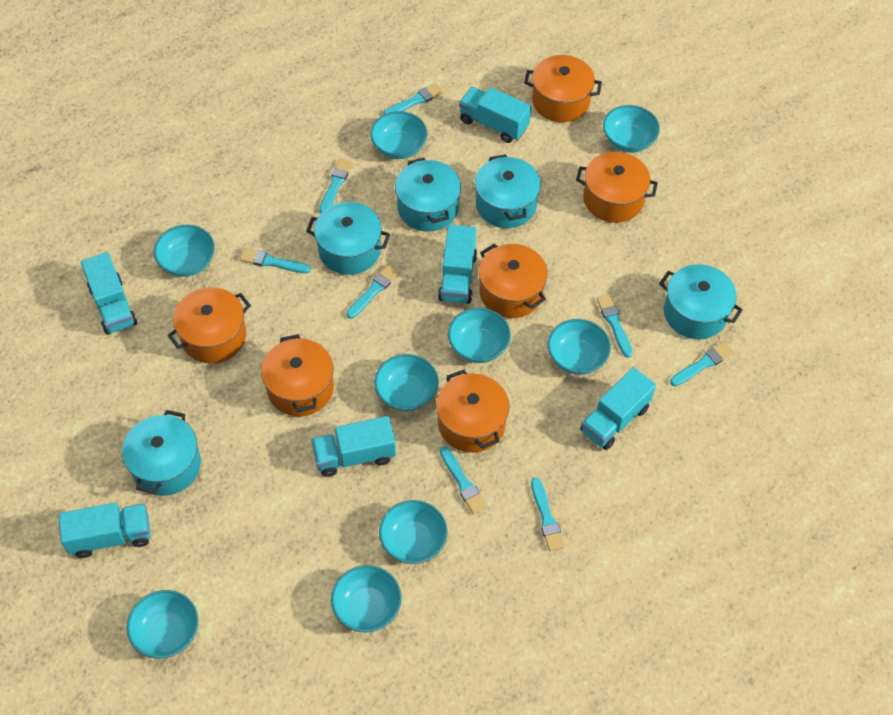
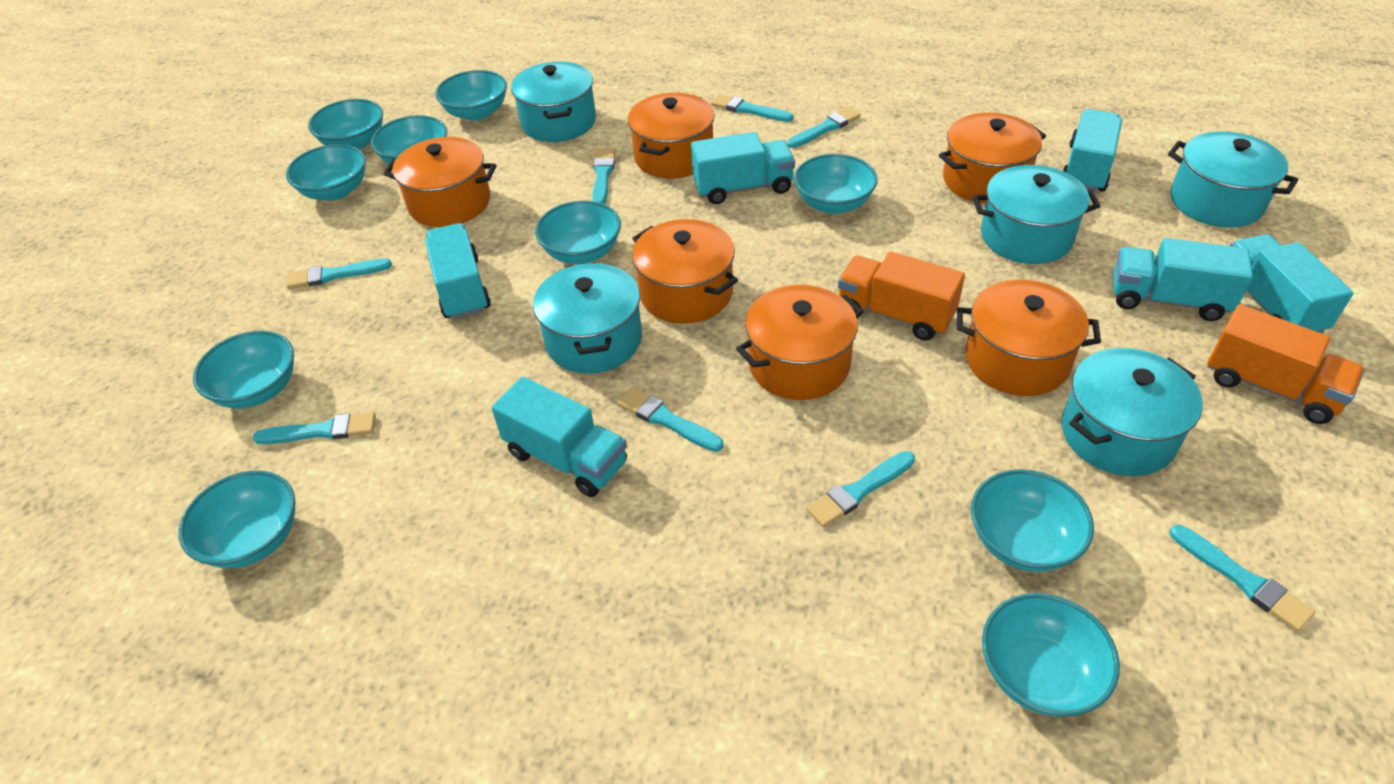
orange truck: 0 -> 2
turquoise bowl: 9 -> 10

